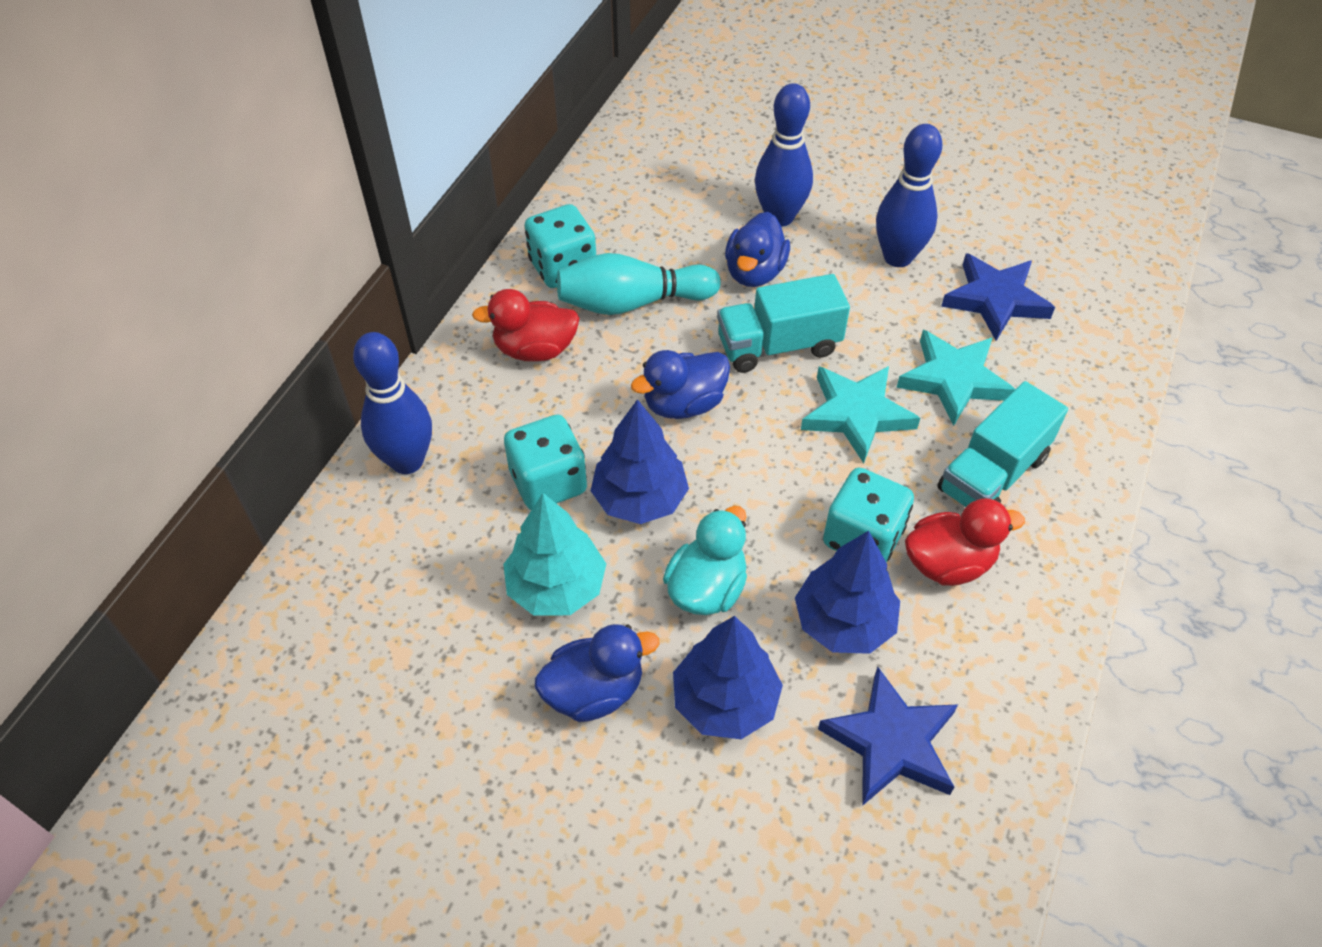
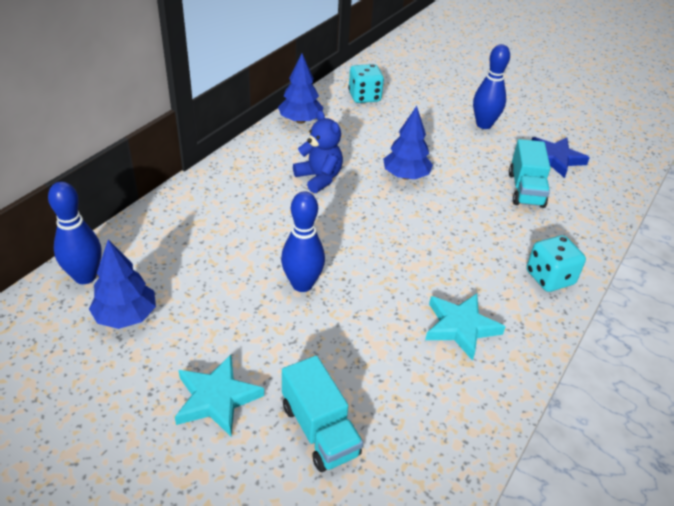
blue duck: 3 -> 0
blue star: 2 -> 1
blue teddy bear: 0 -> 1
red duck: 2 -> 0
turquoise bowling pin: 1 -> 0
turquoise dice: 3 -> 2
turquoise duck: 1 -> 0
turquoise tree: 1 -> 0

